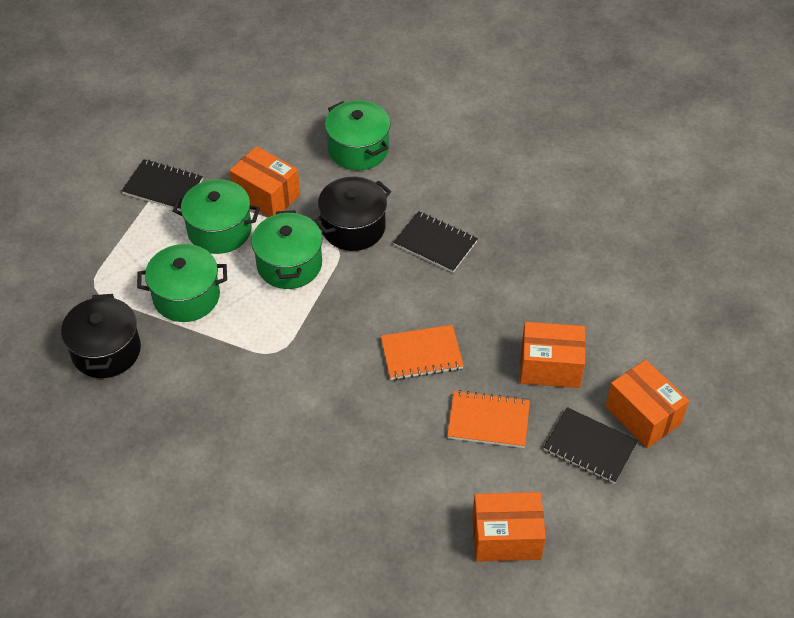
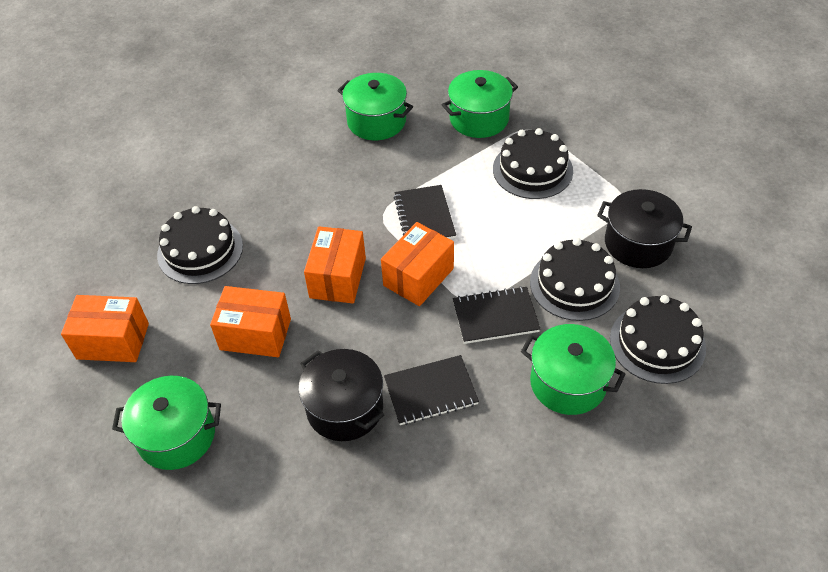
black cake: 0 -> 4
orange notebook: 2 -> 0

